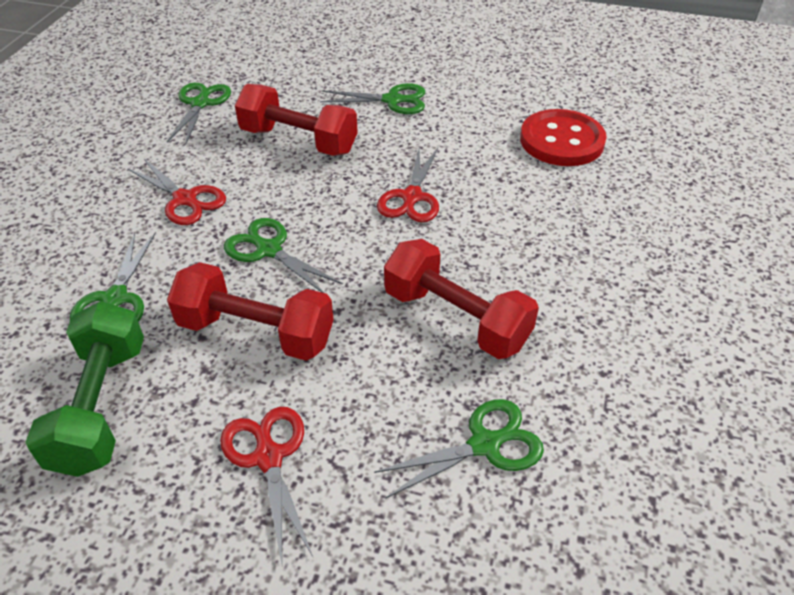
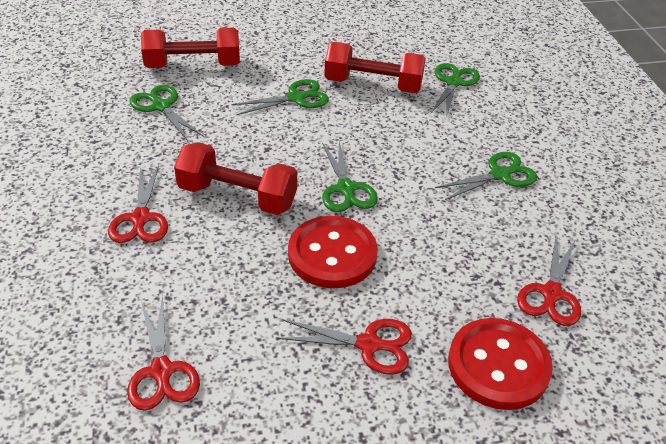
green dumbbell: 1 -> 0
red button: 1 -> 2
red scissors: 3 -> 4

